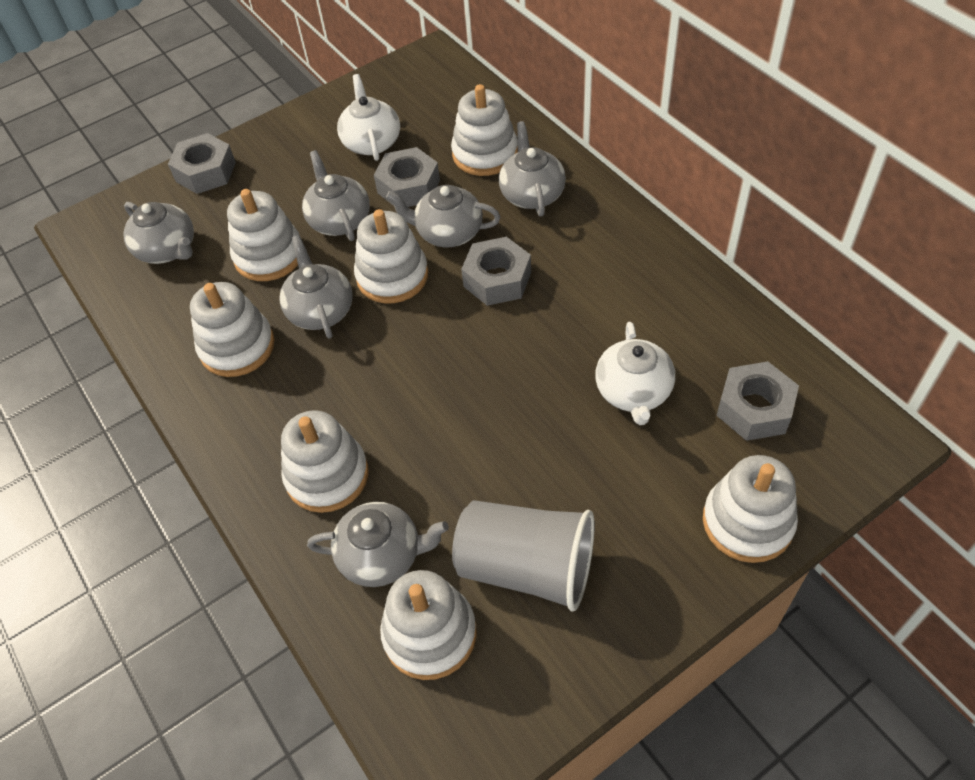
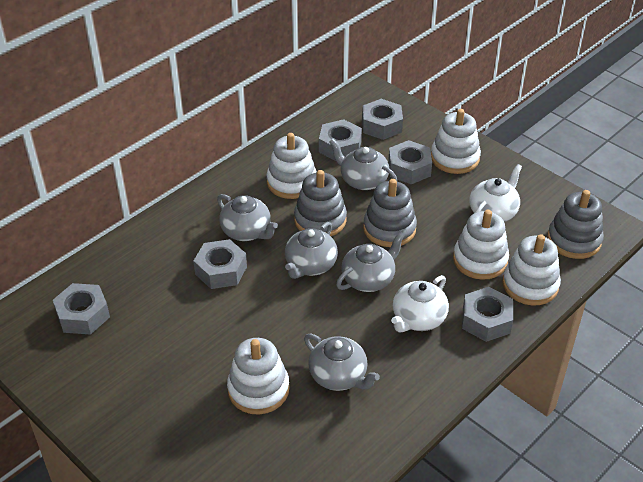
grey cup: 1 -> 0
grey nut: 4 -> 6
grey stacking toy: 0 -> 3
grey teapot: 6 -> 5
white stacking toy: 7 -> 5

